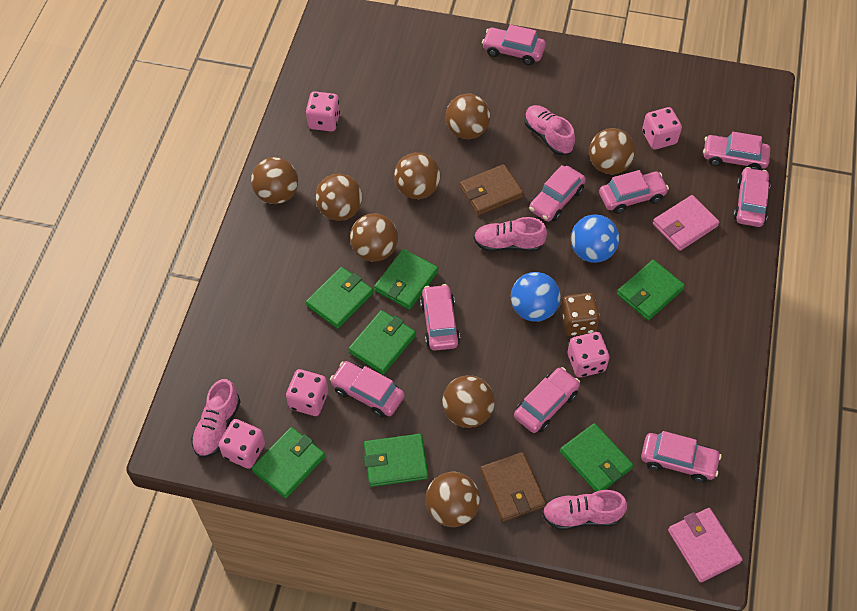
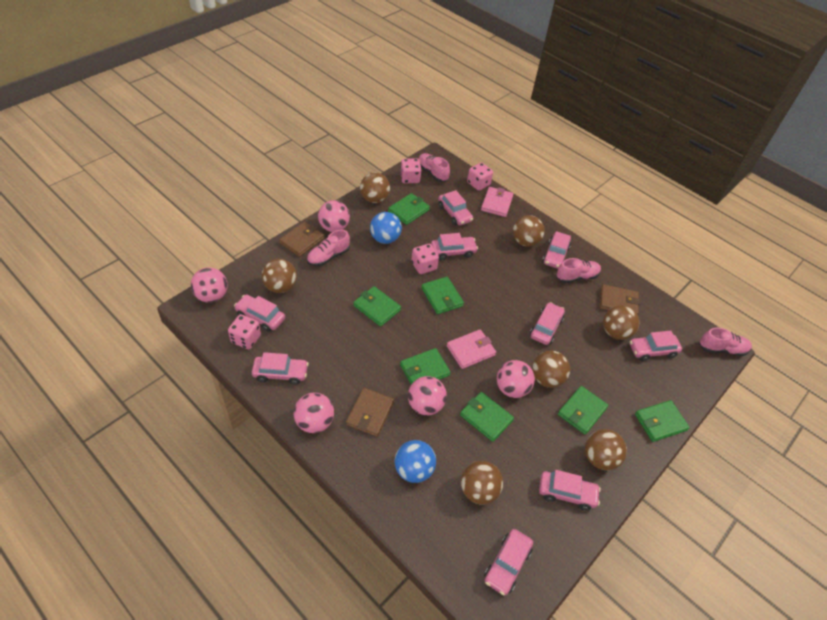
brown ball: 8 -> 7
brown dice: 1 -> 0
brown wallet: 2 -> 3
pink ball: 0 -> 5
pink dice: 5 -> 4

